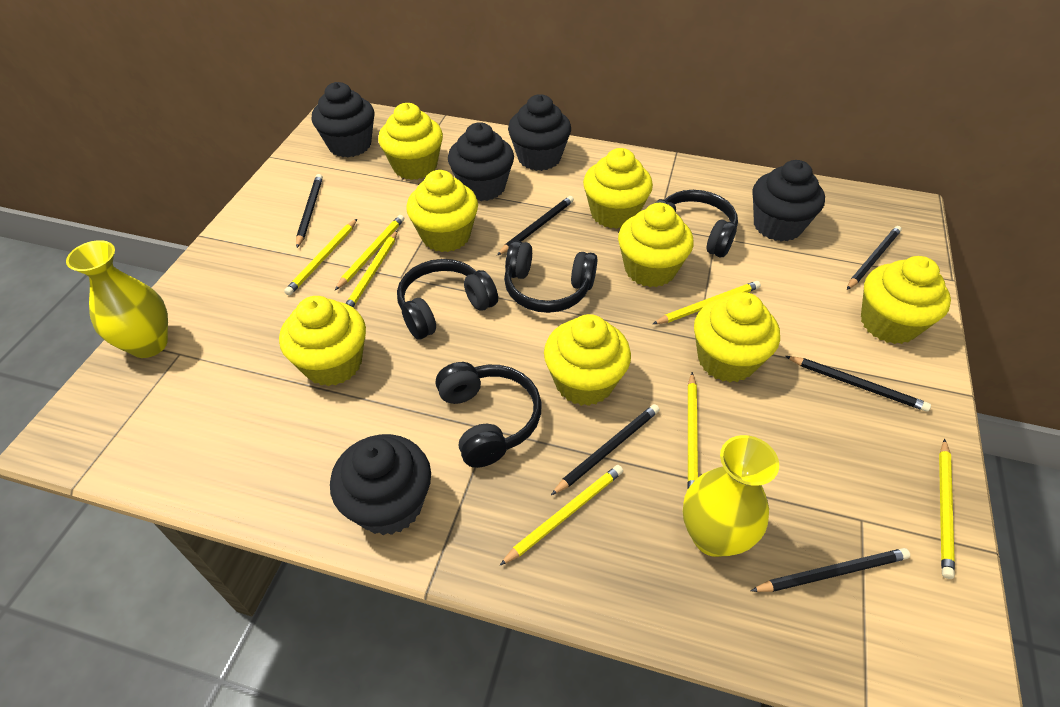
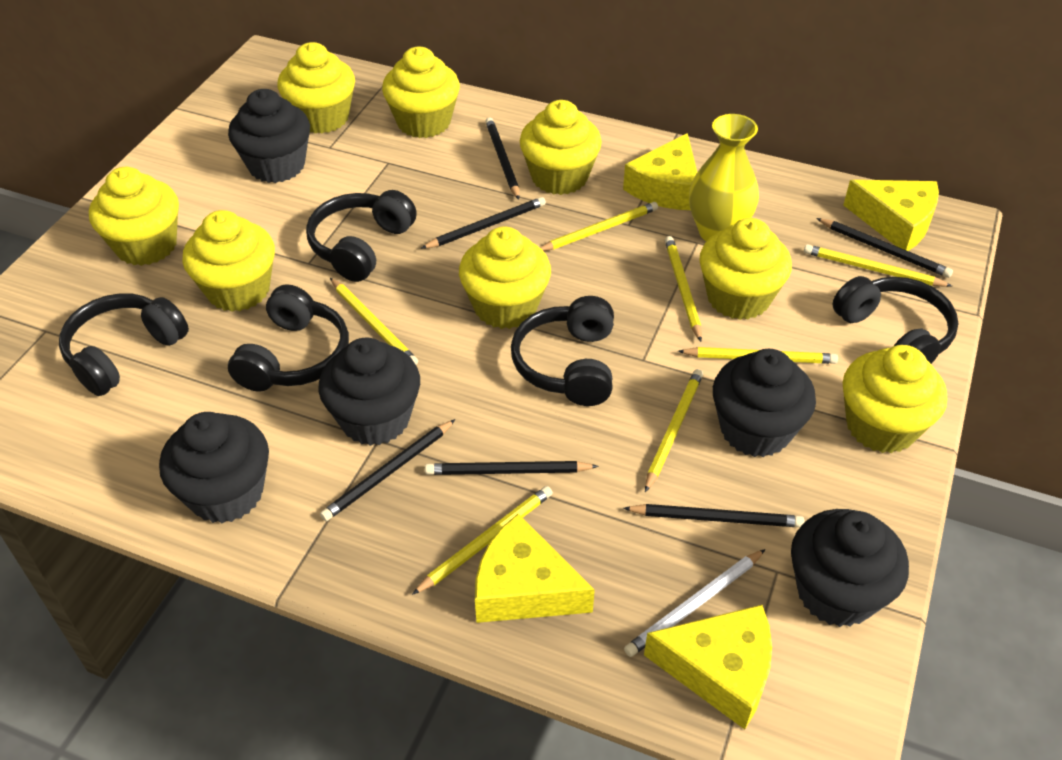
black headphones: 4 -> 5
white pencil: 0 -> 1
yellow cheese: 0 -> 4
yellow vase: 2 -> 1

